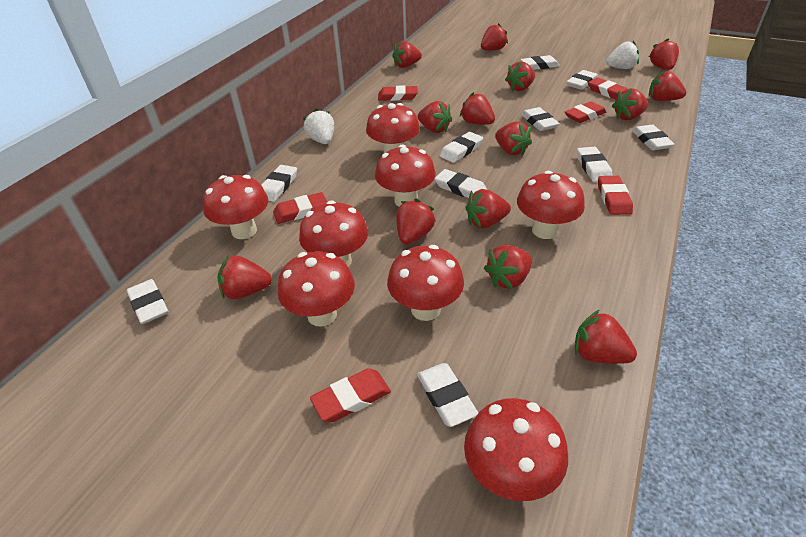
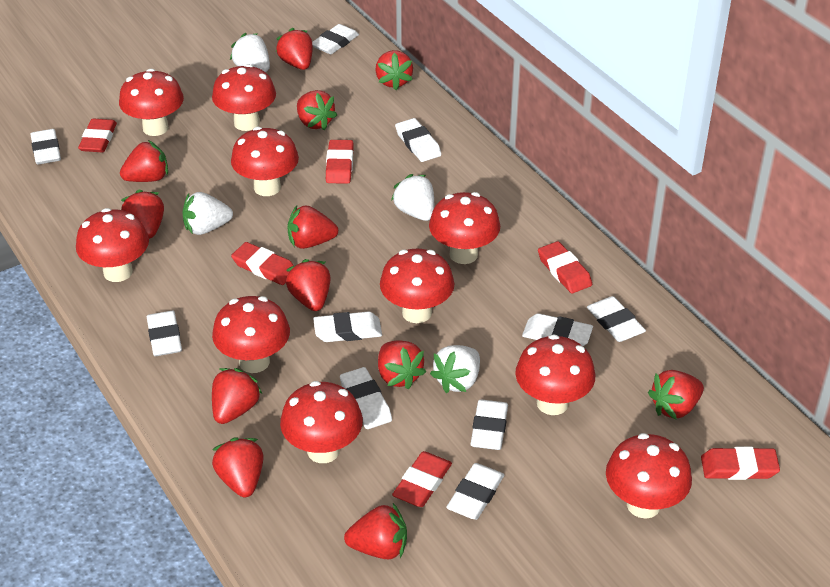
red mushroom: 8 -> 10
red strawberry: 14 -> 12
white strawberry: 2 -> 4

